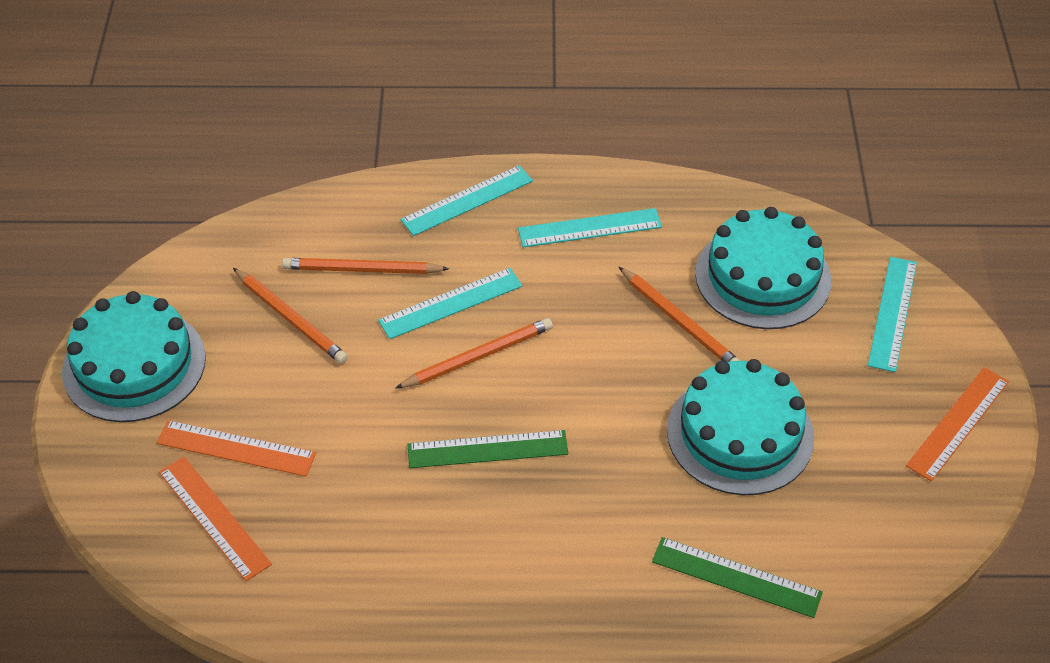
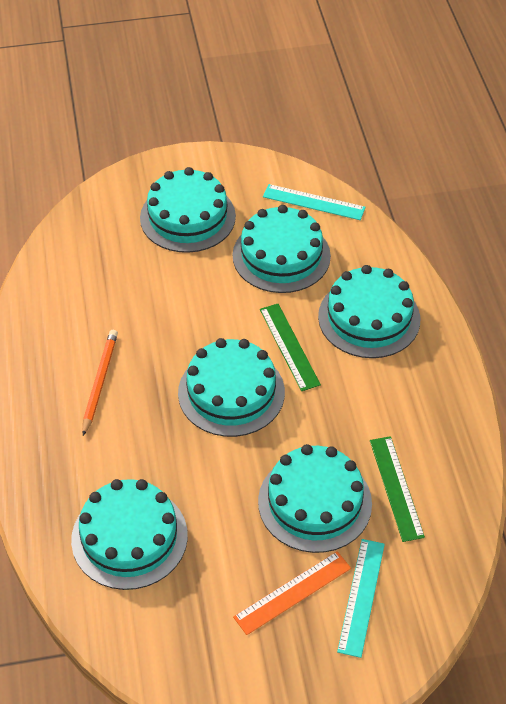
orange pencil: 4 -> 1
orange ruler: 3 -> 1
turquoise cake: 3 -> 6
turquoise ruler: 4 -> 2

